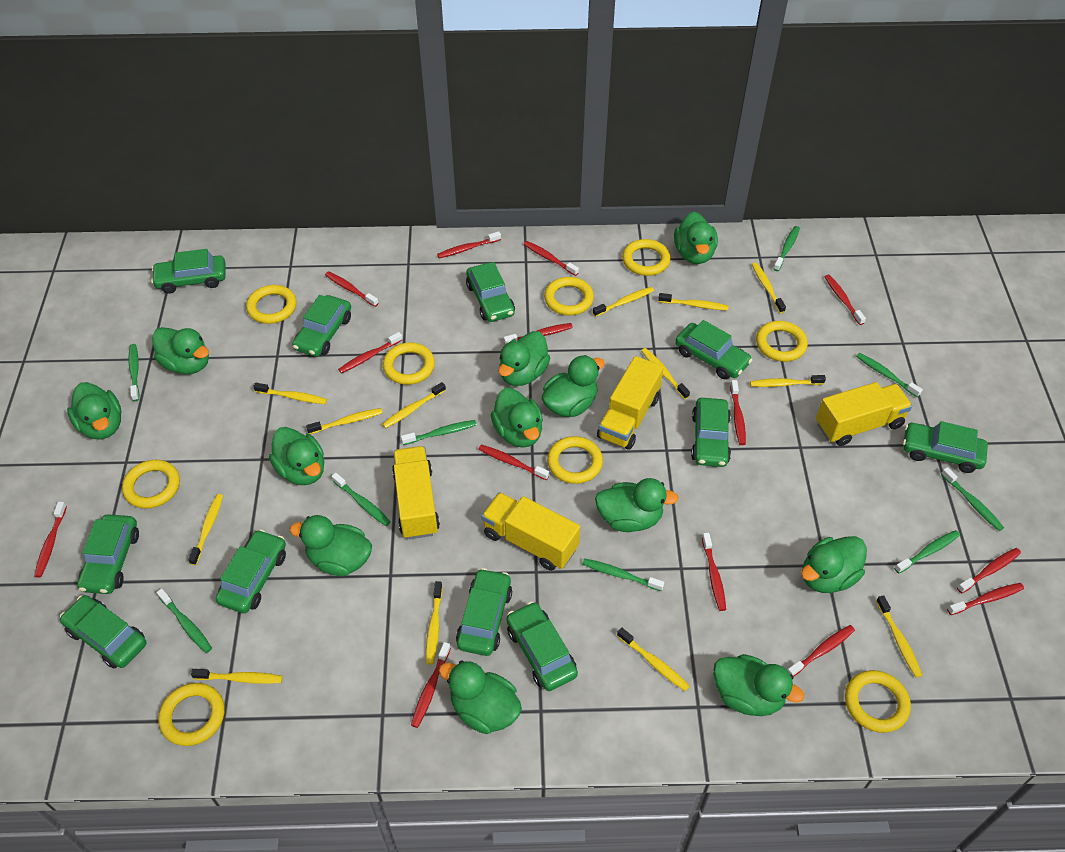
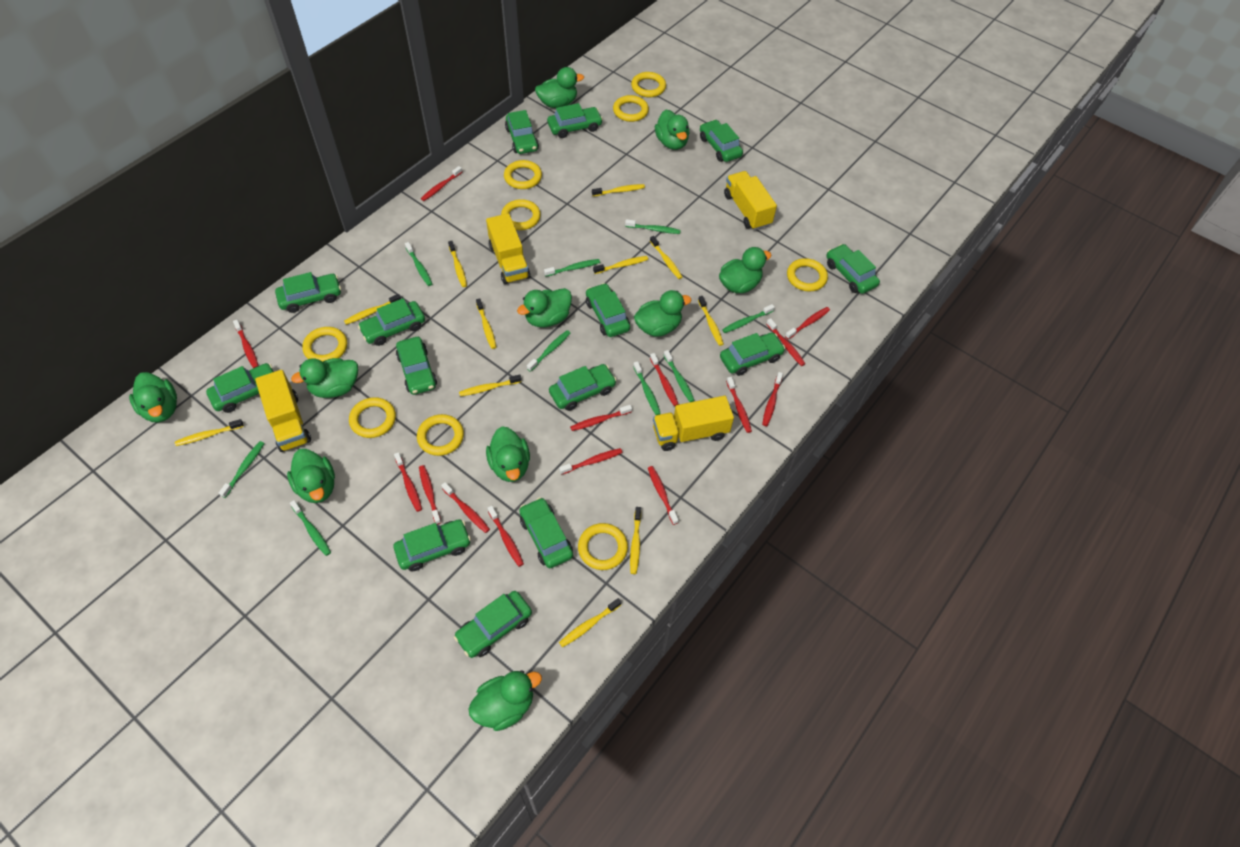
green car: 11 -> 14
green duck: 12 -> 10
yellow toothbrush: 13 -> 11

